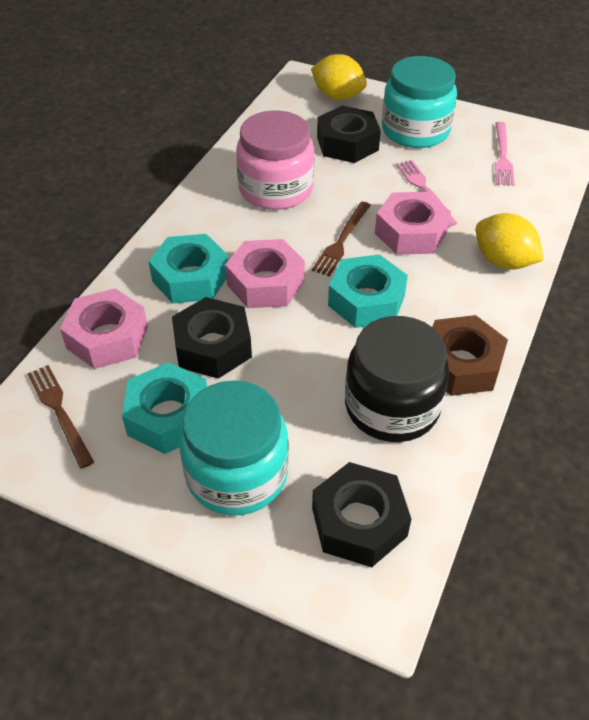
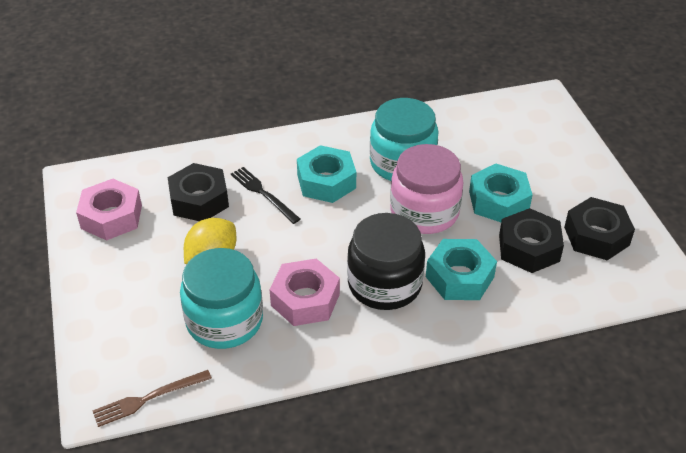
black fork: 0 -> 1
brown fork: 2 -> 1
brown nut: 1 -> 0
pink fork: 2 -> 0
pink nut: 3 -> 2
yellow lemon: 2 -> 1

